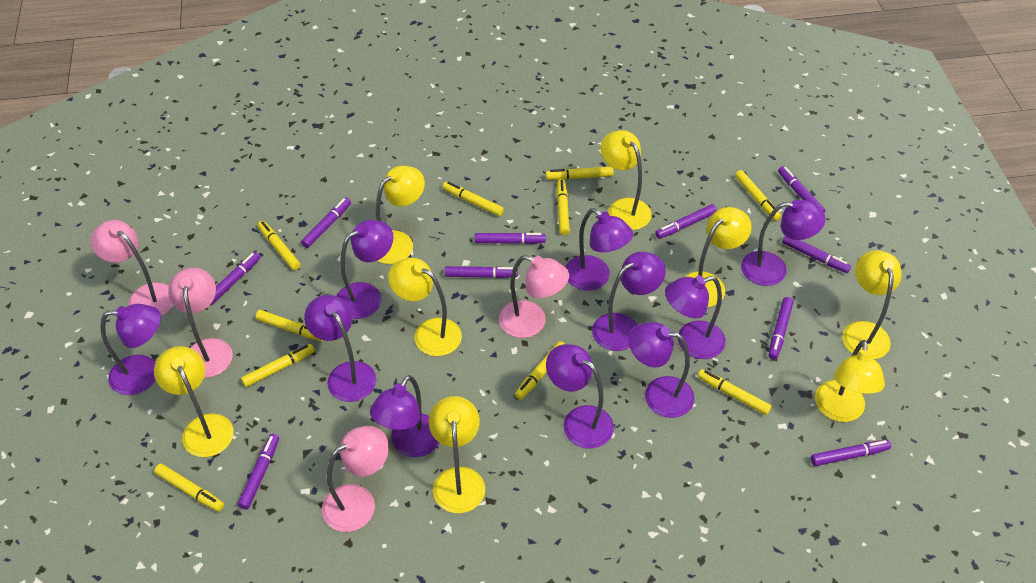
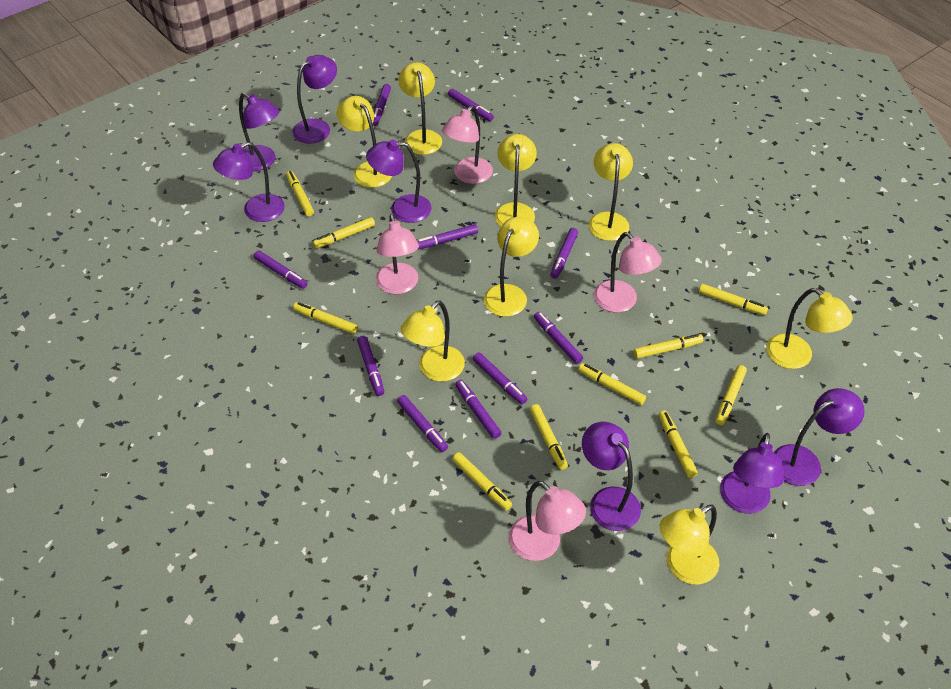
purple lamp: 10 -> 7

